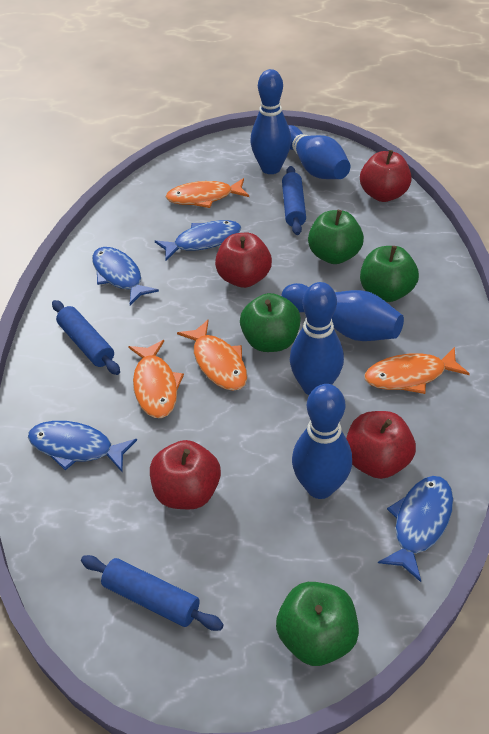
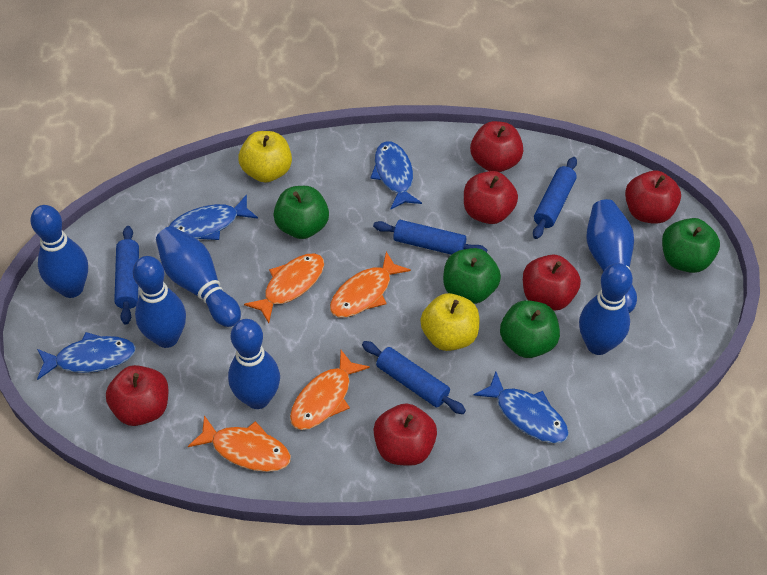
blue bowling pin: 5 -> 6
blue rolling pin: 3 -> 4
red apple: 4 -> 6
yellow apple: 0 -> 2

